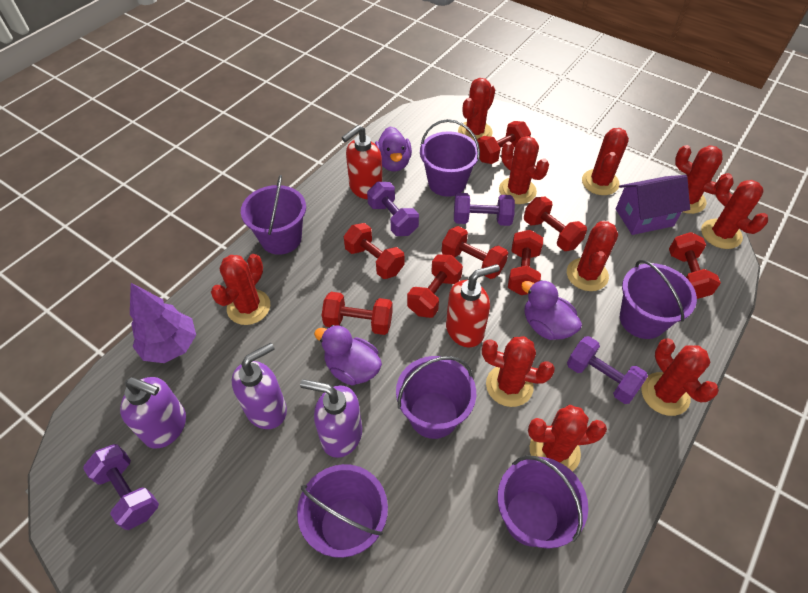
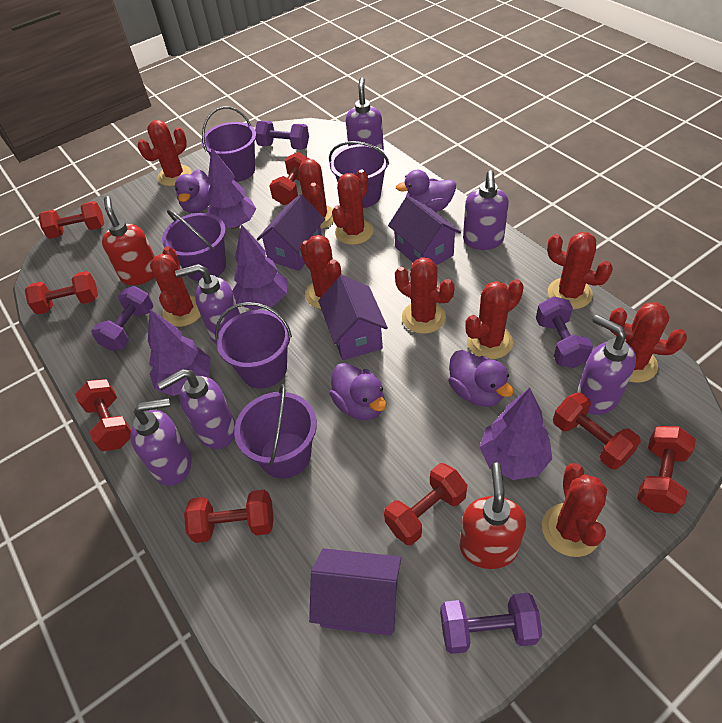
purple bucket: 6 -> 5
purple duck: 3 -> 4
purple house: 1 -> 4
purple soap dispenser: 3 -> 6
purple tree: 1 -> 4

